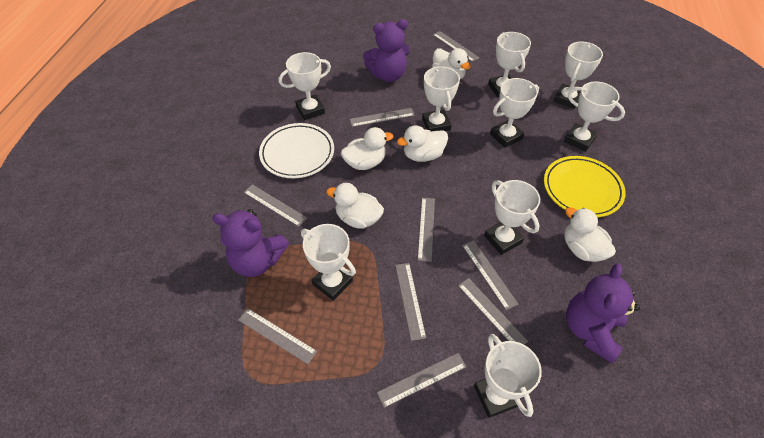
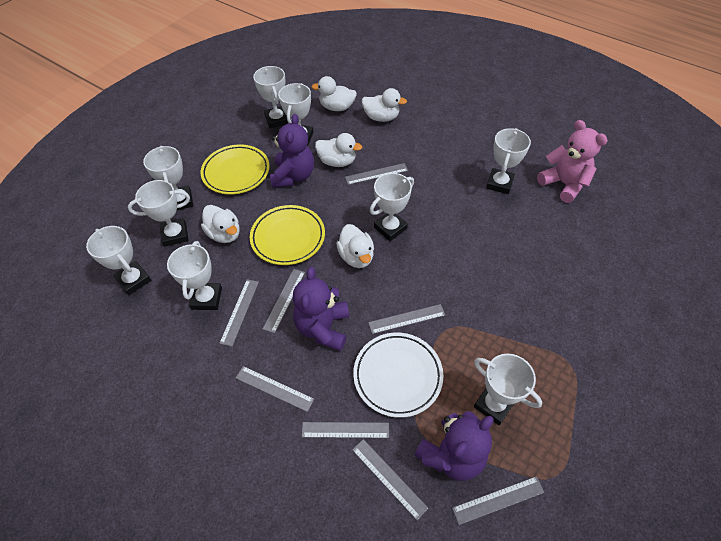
grey ruler: 9 -> 8
pink teddy bear: 0 -> 1
yellow plate: 1 -> 2

